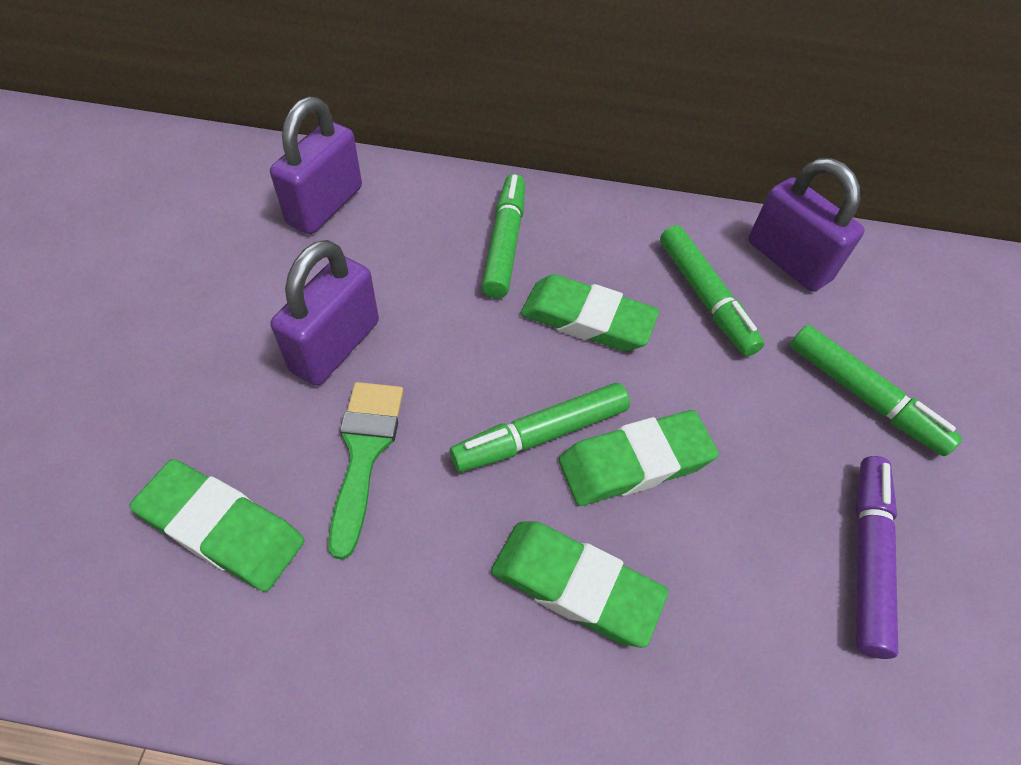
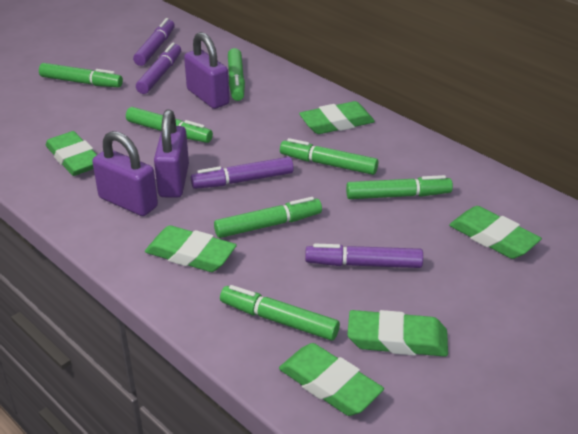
green brush: 1 -> 0
green eraser: 4 -> 6
green marker: 4 -> 7
purple marker: 1 -> 4

